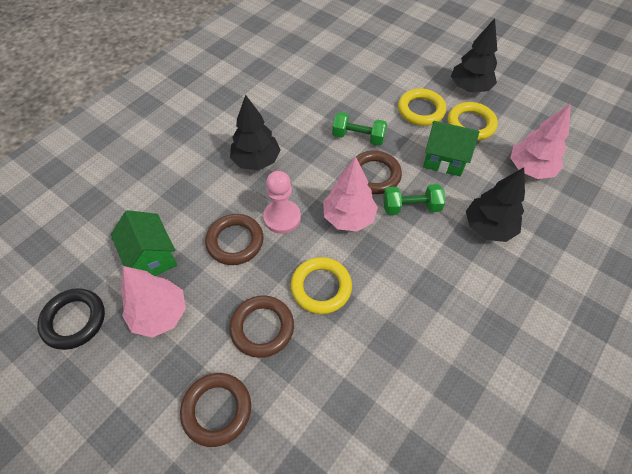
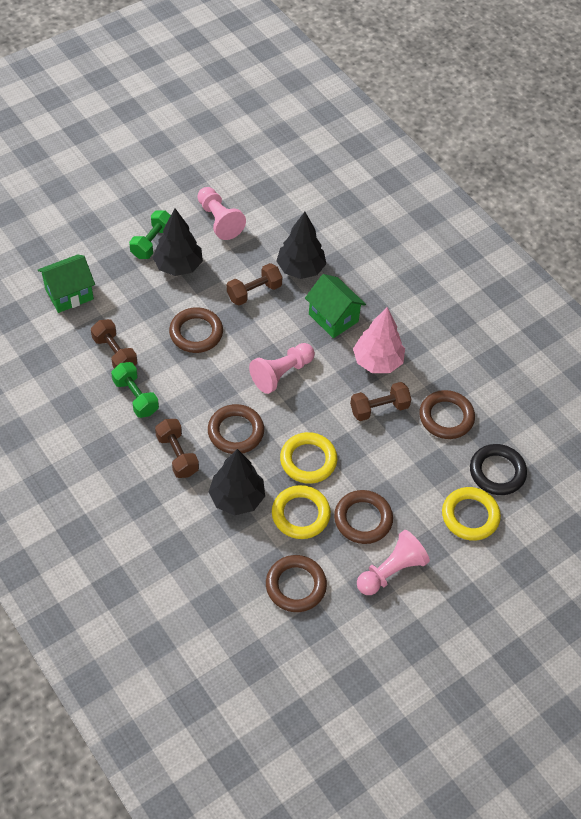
brown dumbbell: 0 -> 4
brown ring: 4 -> 5
pink pawn: 1 -> 3
pink tree: 3 -> 1

